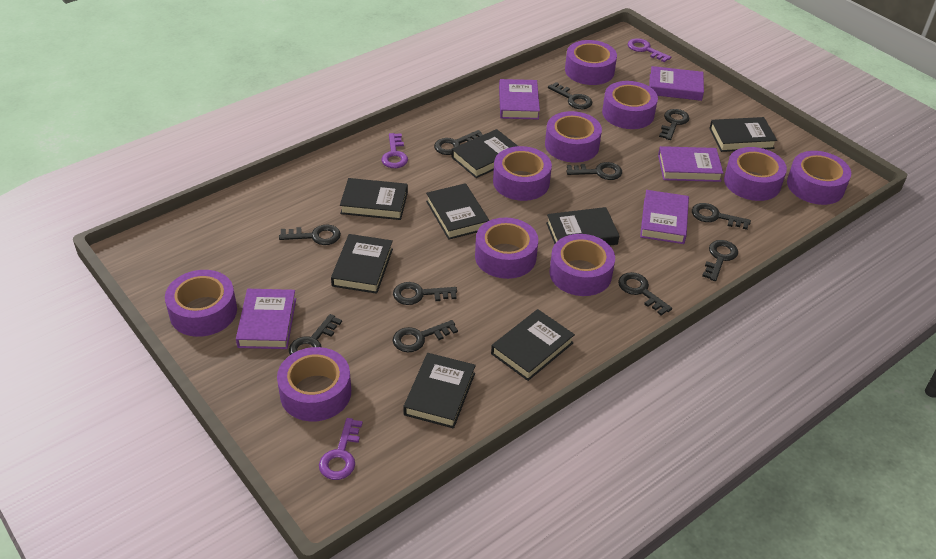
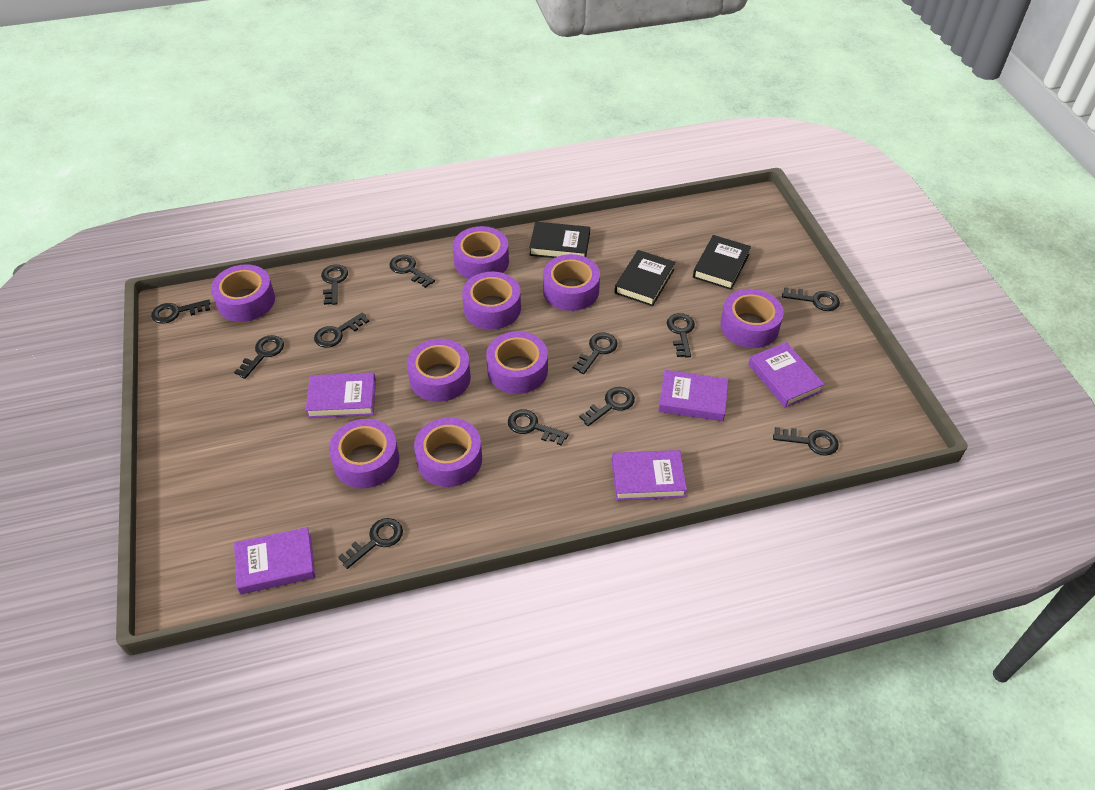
black book: 8 -> 3
black key: 11 -> 12
purple key: 3 -> 0
purple tape: 10 -> 9

